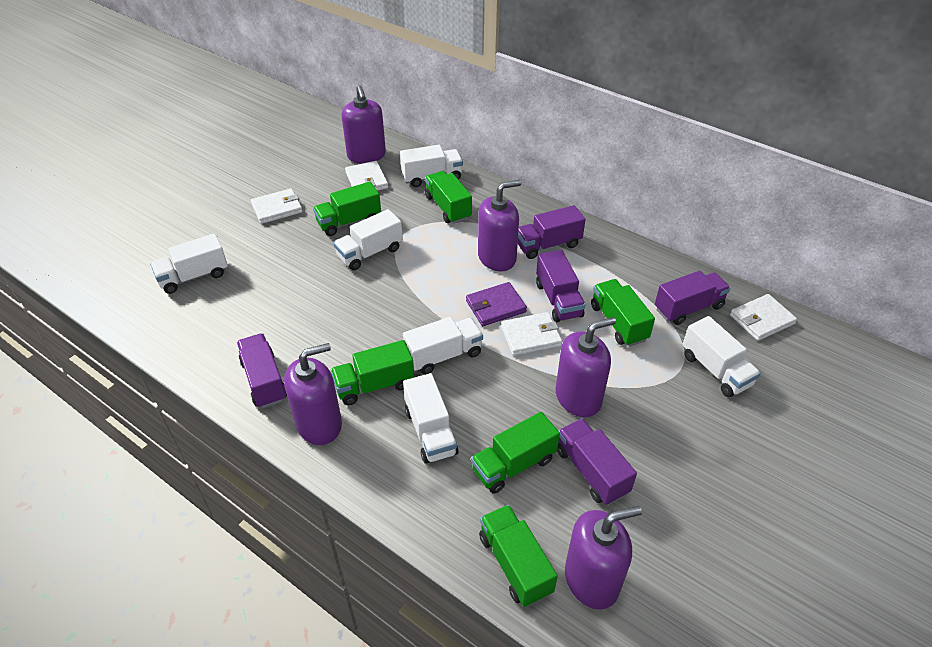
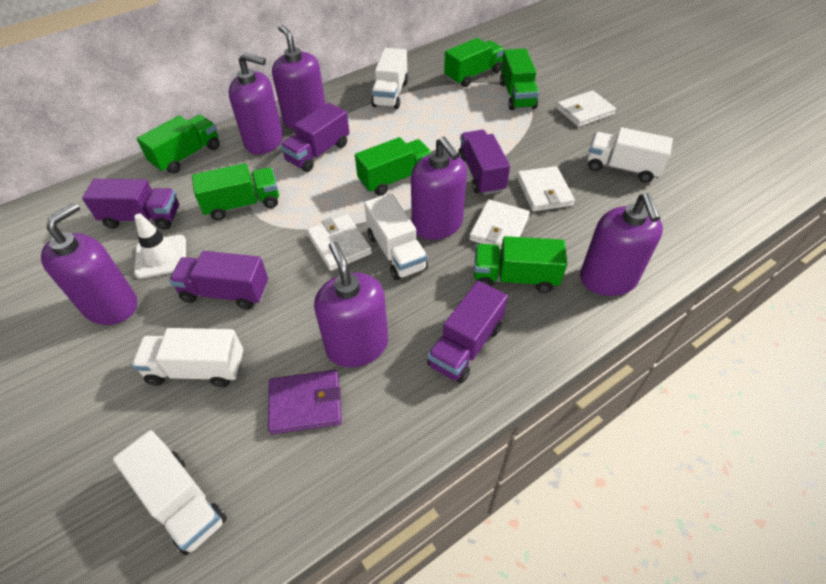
purple soap dispenser: 5 -> 6
white traffic cone: 0 -> 1
white truck: 6 -> 5

